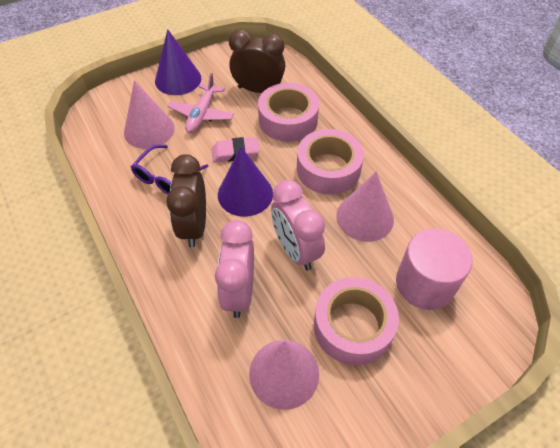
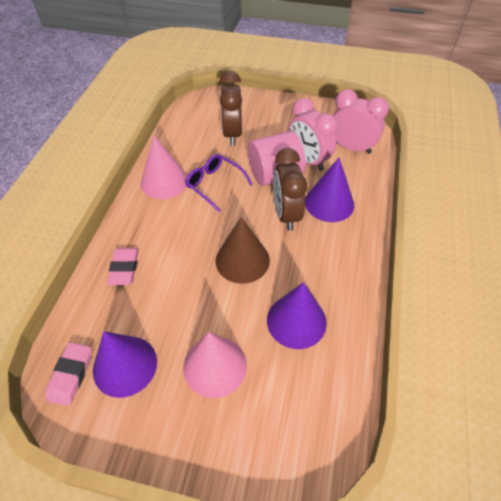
brown cone: 0 -> 1
pink cone: 3 -> 2
pink eraser: 1 -> 2
pink plane: 1 -> 0
pink tape: 3 -> 0
purple cone: 2 -> 3

